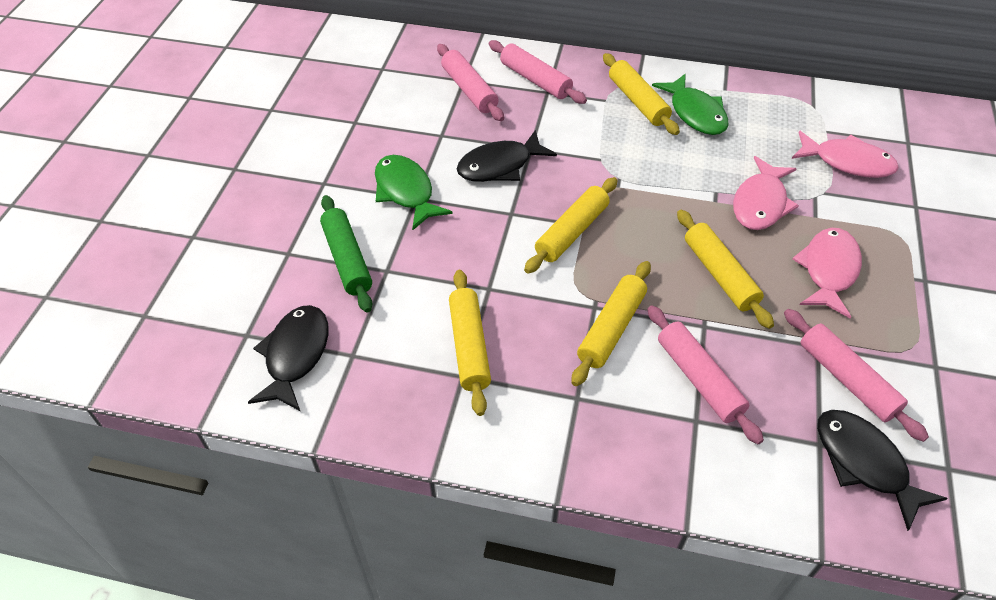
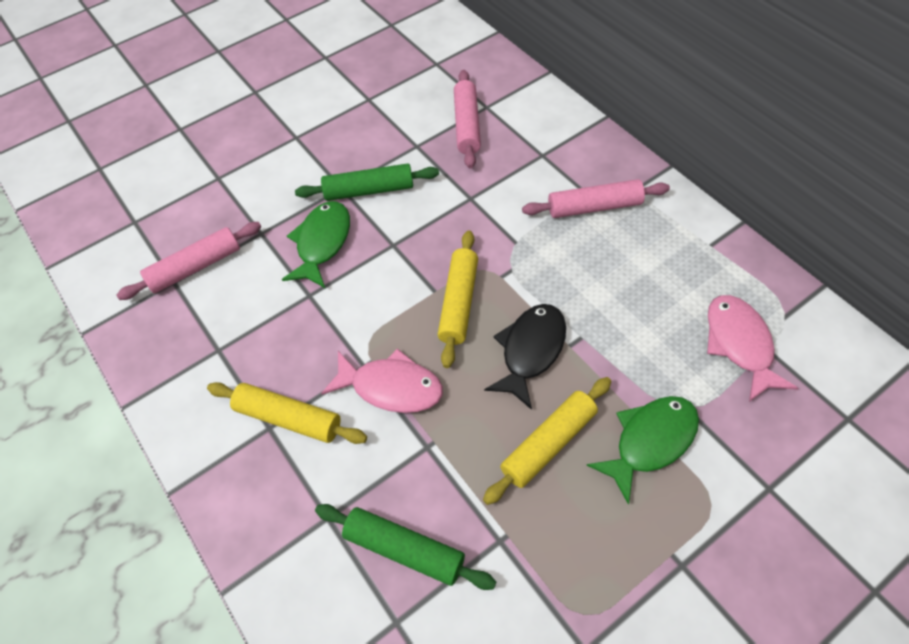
black fish: 3 -> 1
green rolling pin: 1 -> 2
pink fish: 3 -> 2
pink rolling pin: 4 -> 3
yellow rolling pin: 5 -> 3

